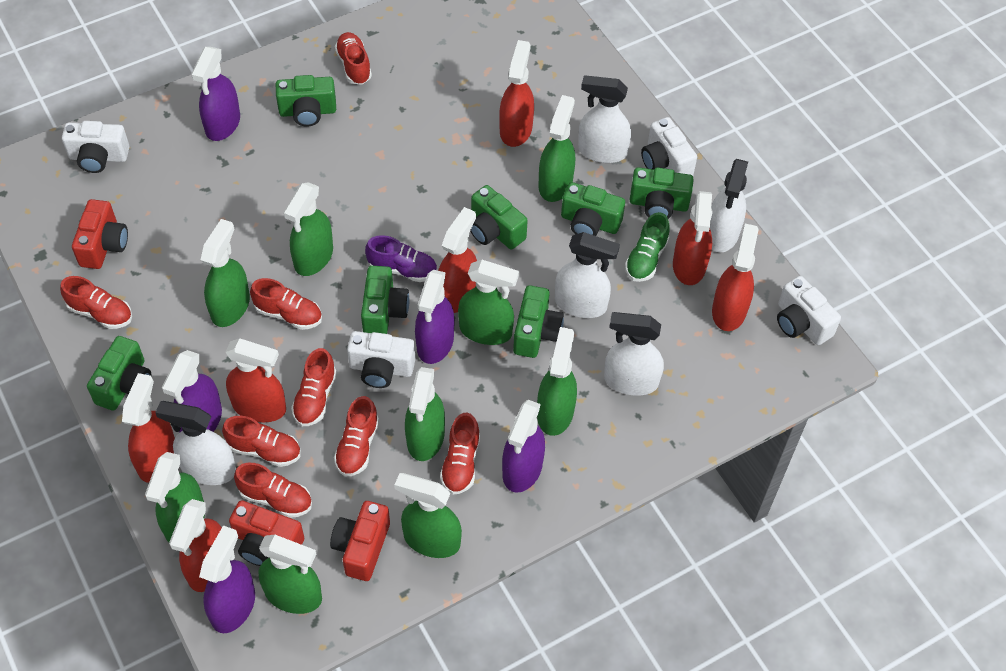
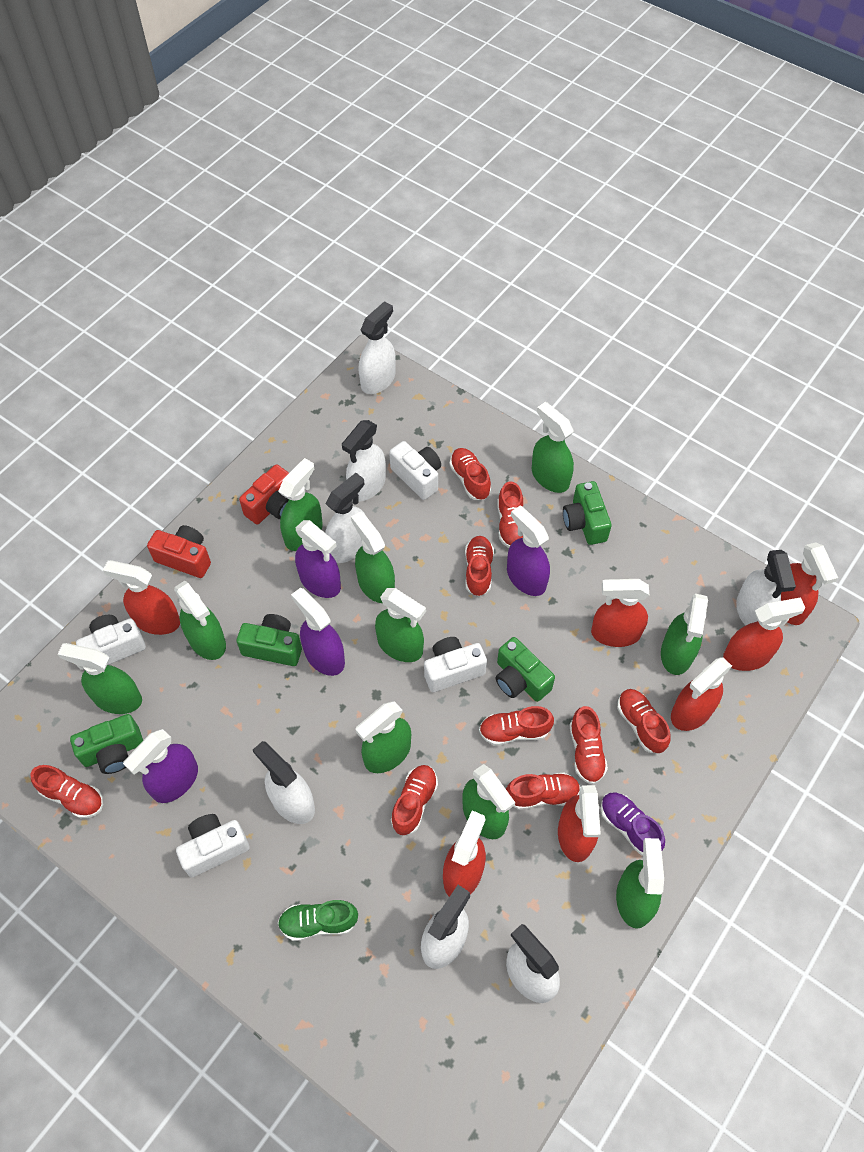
green camera: 7 -> 4
green spray bottle: 9 -> 10
purple spray bottle: 5 -> 4
red camera: 3 -> 2
red shoe: 8 -> 9
white spray bottle: 5 -> 7

